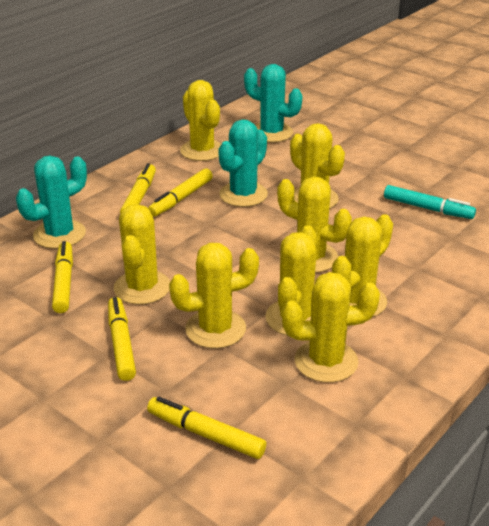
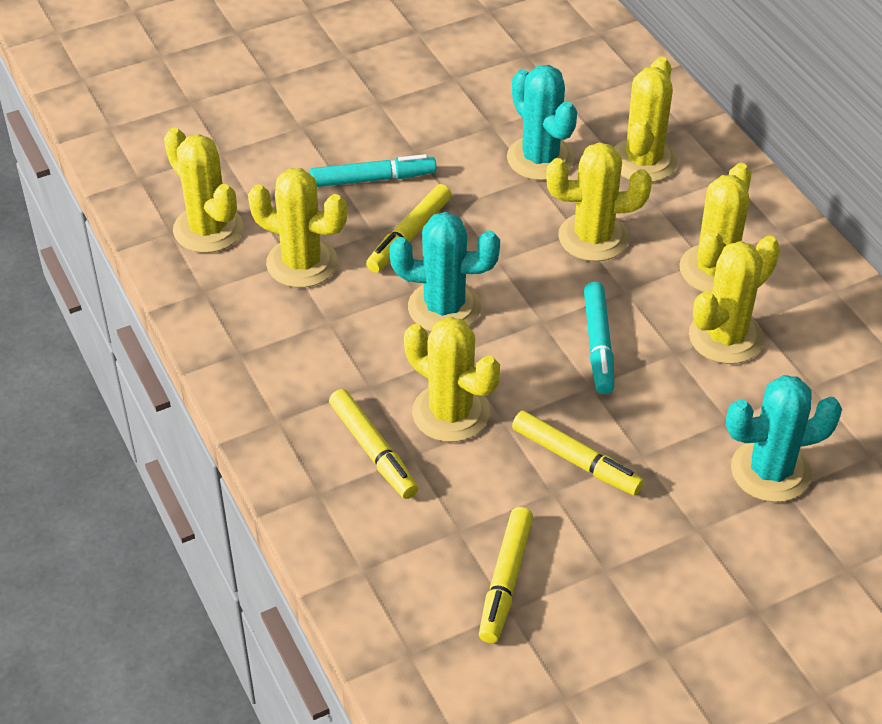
turquoise marker: 1 -> 2
yellow cactus: 8 -> 7
yellow marker: 5 -> 4

